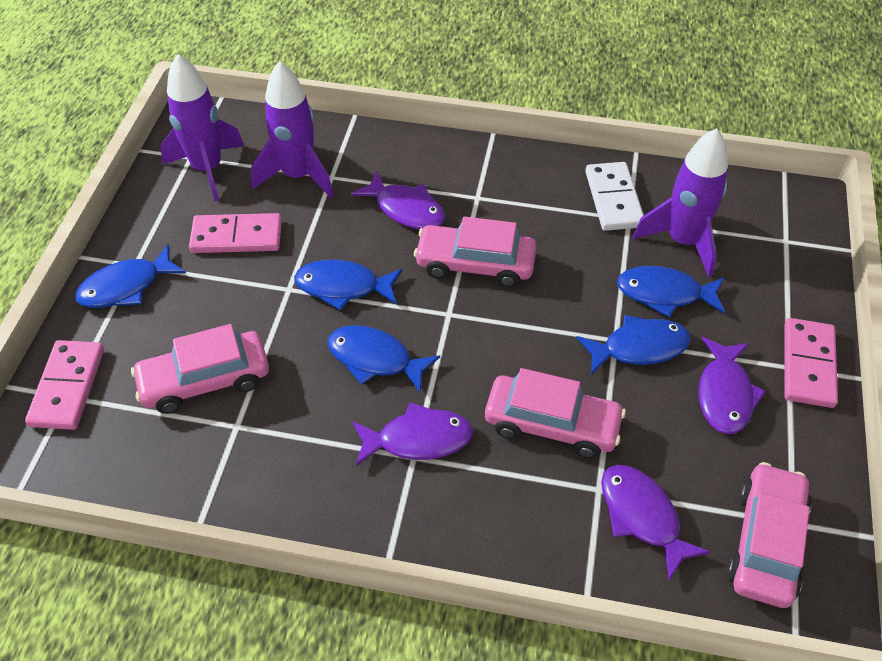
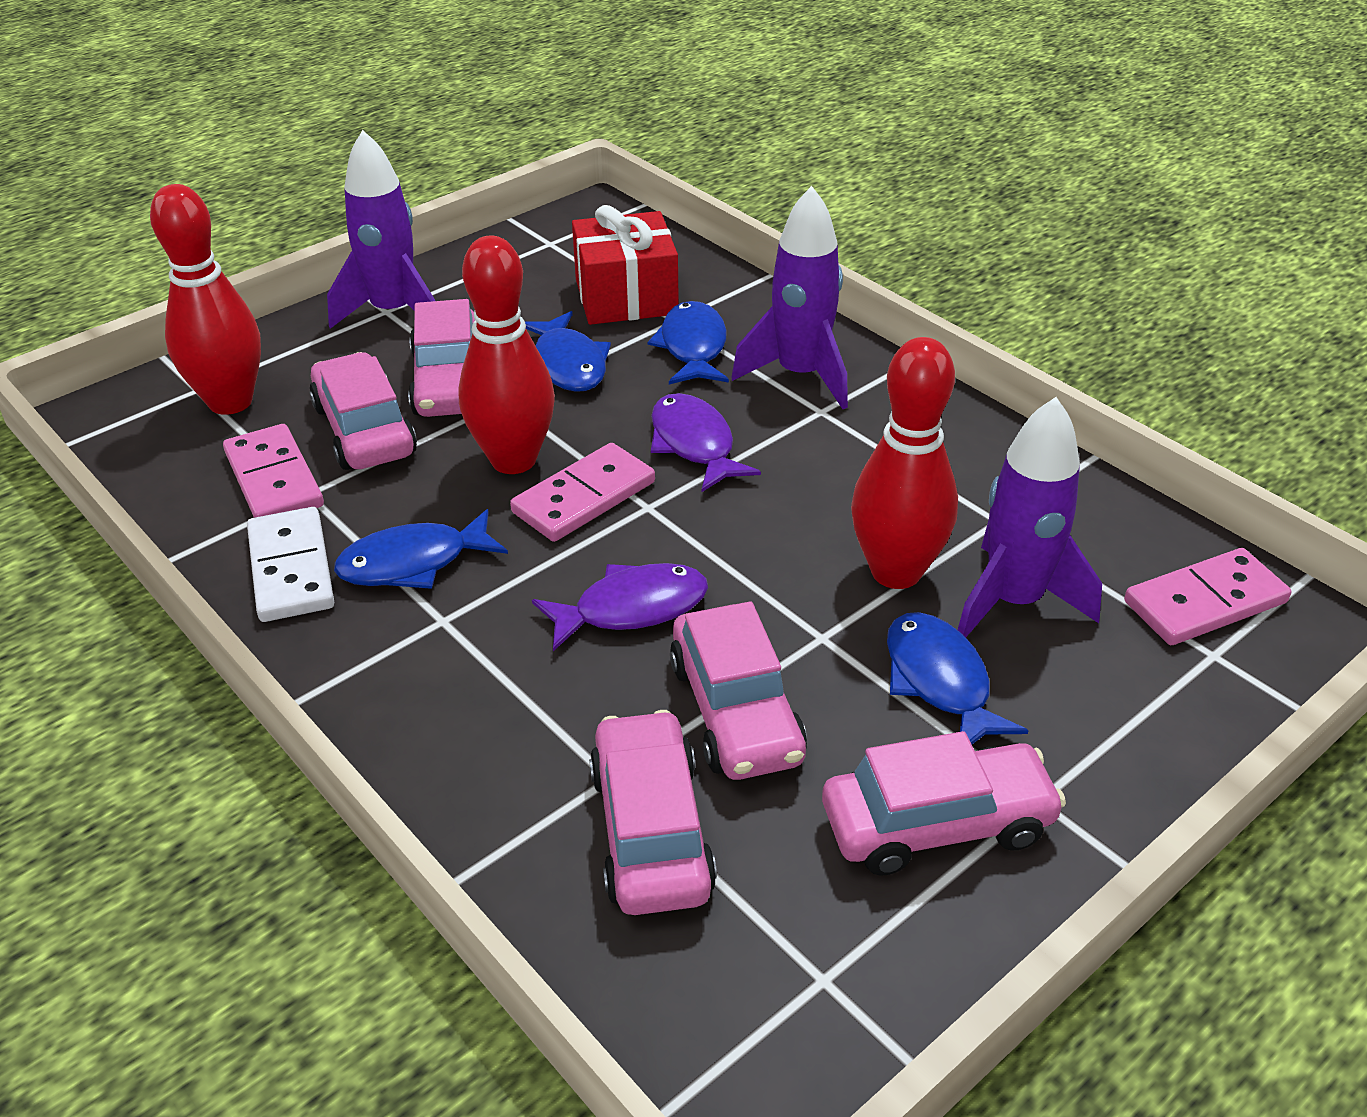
blue fish: 5 -> 4
pink car: 4 -> 5
purple fish: 4 -> 2
red bowling pin: 0 -> 3
red gift: 0 -> 1

